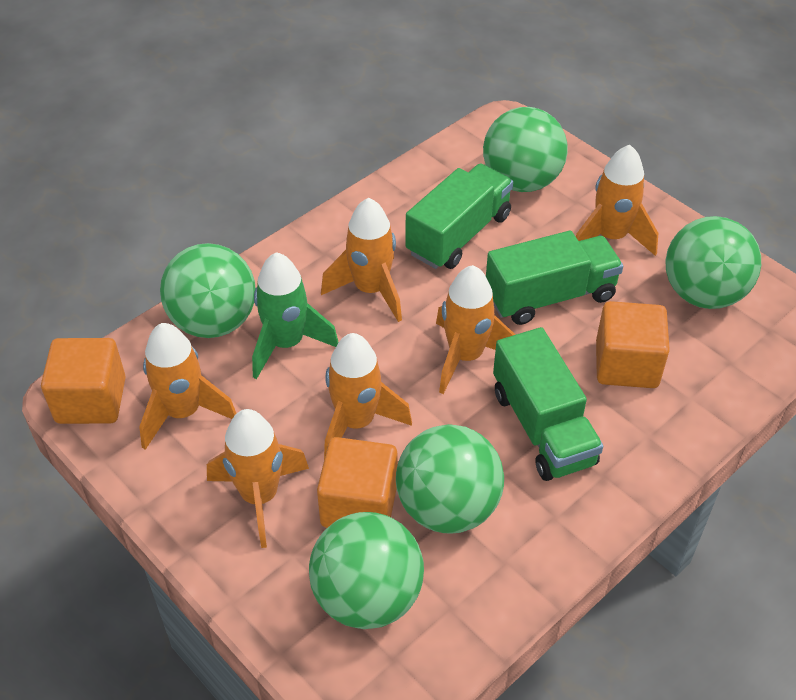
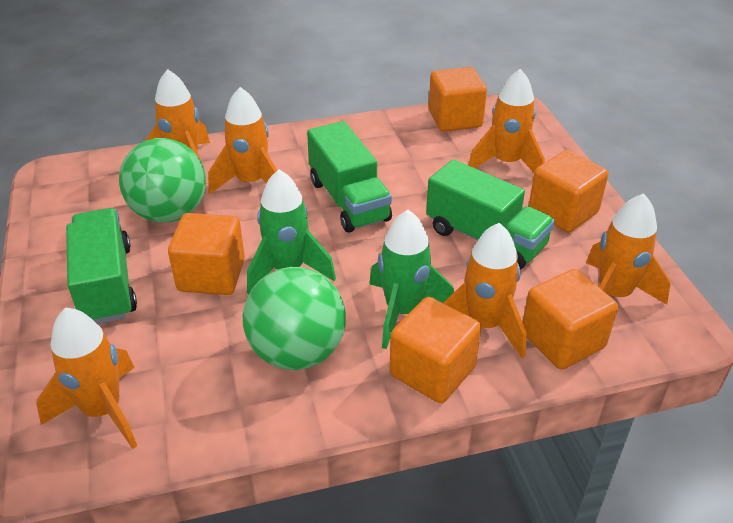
green ball: 5 -> 2
green rocket: 1 -> 2
orange cube: 3 -> 5

